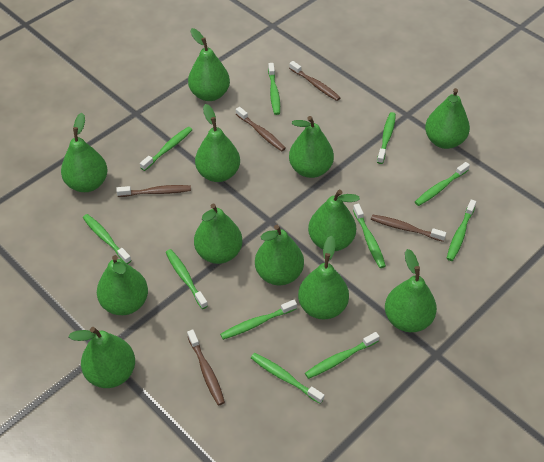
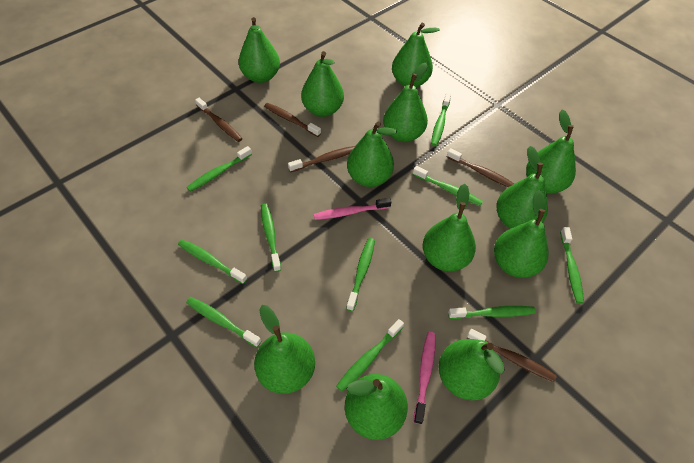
green toothbrush: 11 -> 10
pink toothbrush: 0 -> 2

